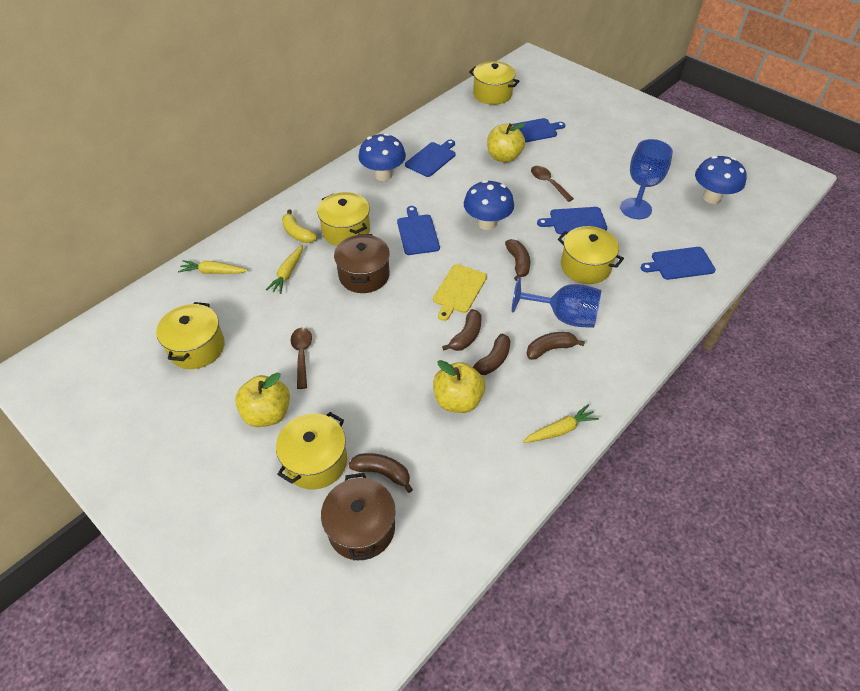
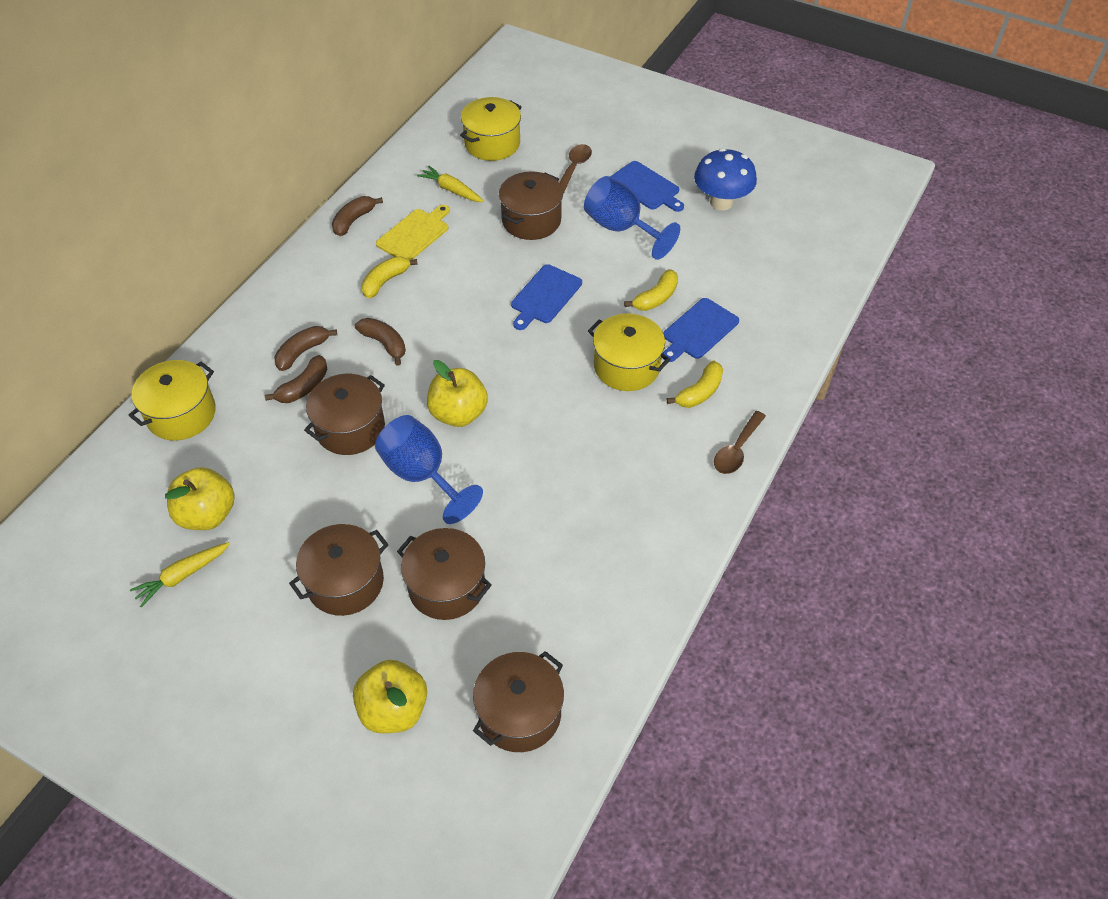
blue cutting board: 5 -> 3
blue mushroom: 3 -> 1
brown banana: 5 -> 4
brown pot: 2 -> 5
yellow banana: 1 -> 3
yellow carrot: 3 -> 2
yellow pot: 5 -> 3

